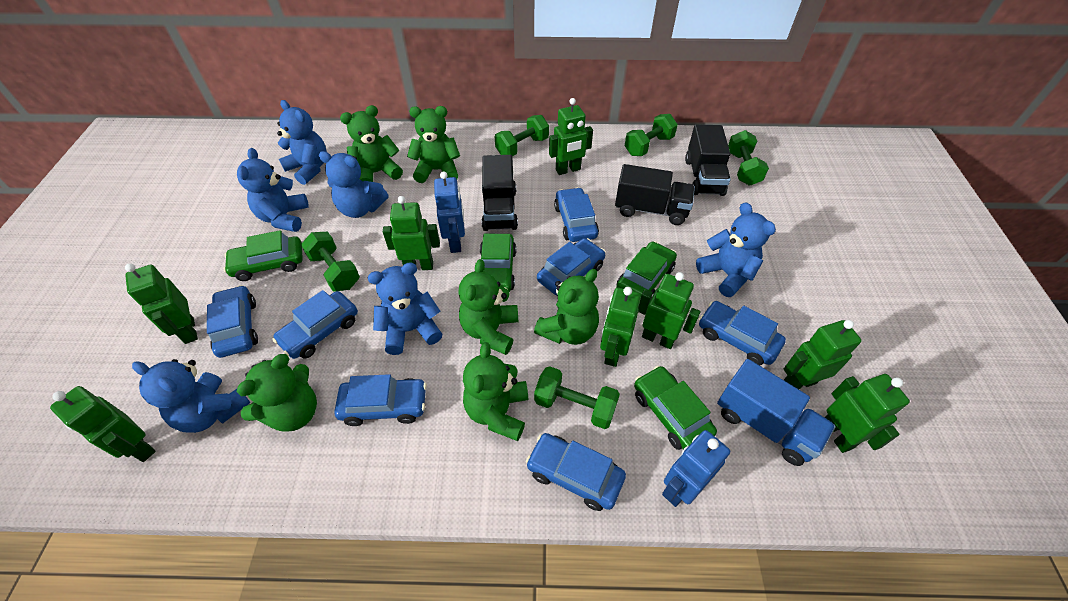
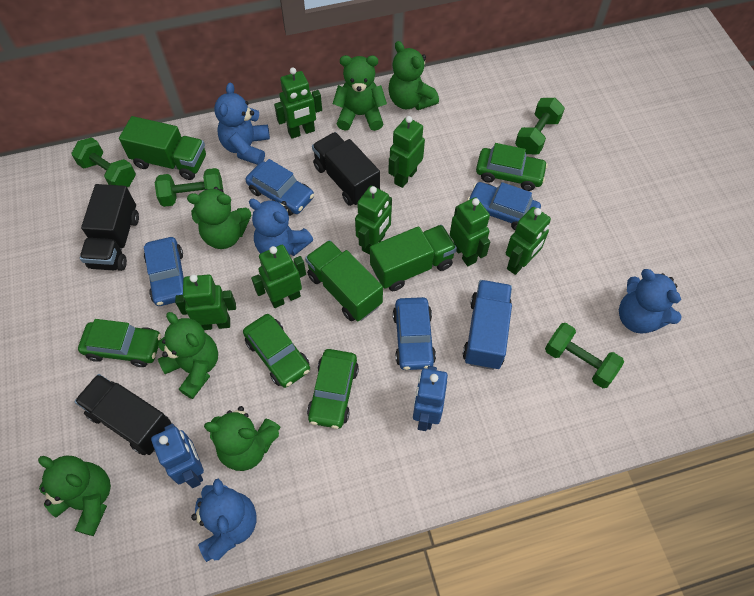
blue car: 7 -> 4
blue teddy bear: 6 -> 4
green dumbbell: 5 -> 4
green robot: 8 -> 7
green truck: 0 -> 3

